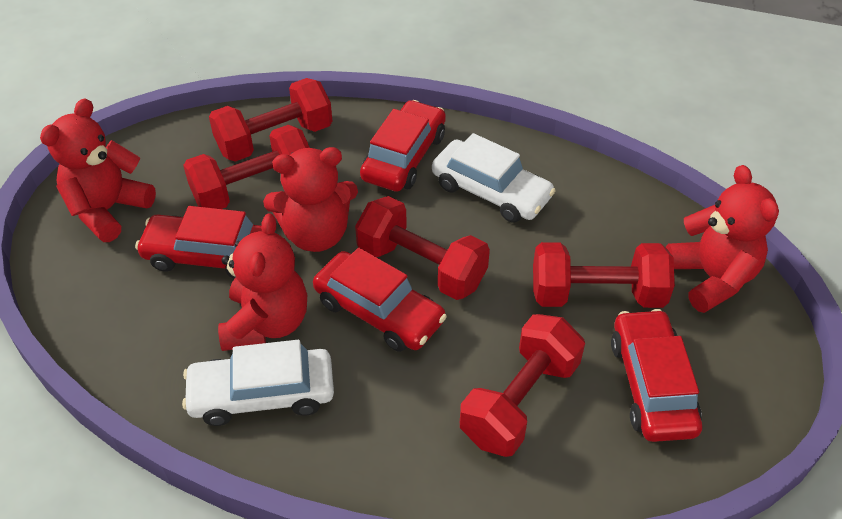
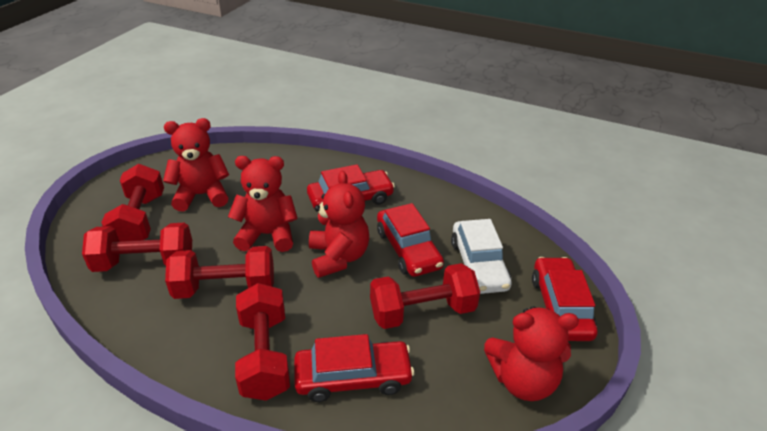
white car: 2 -> 1

